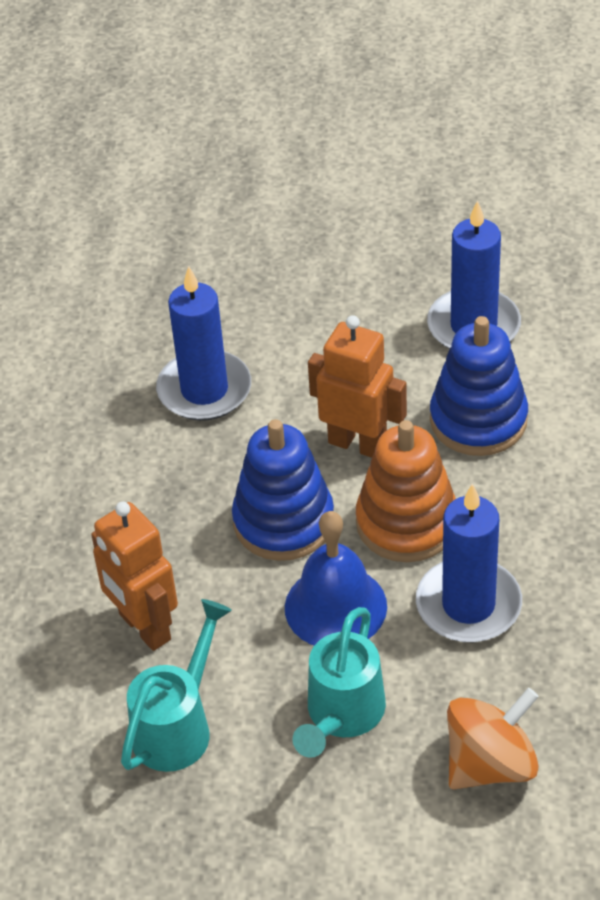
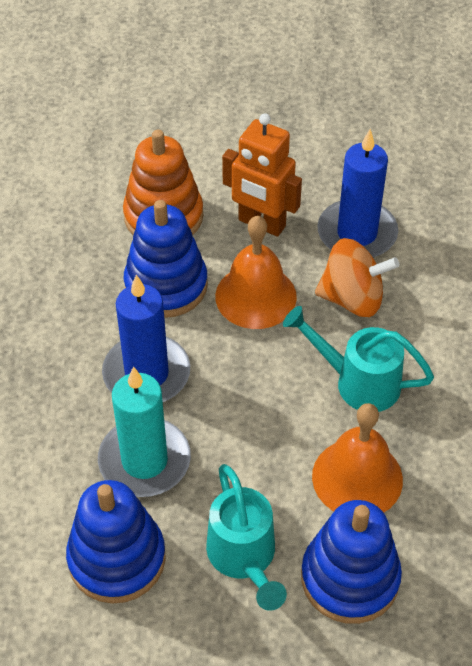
blue bell: 1 -> 0
blue candle: 3 -> 2
blue stacking toy: 2 -> 3
orange bell: 0 -> 2
orange robot: 2 -> 1
turquoise candle: 0 -> 1

